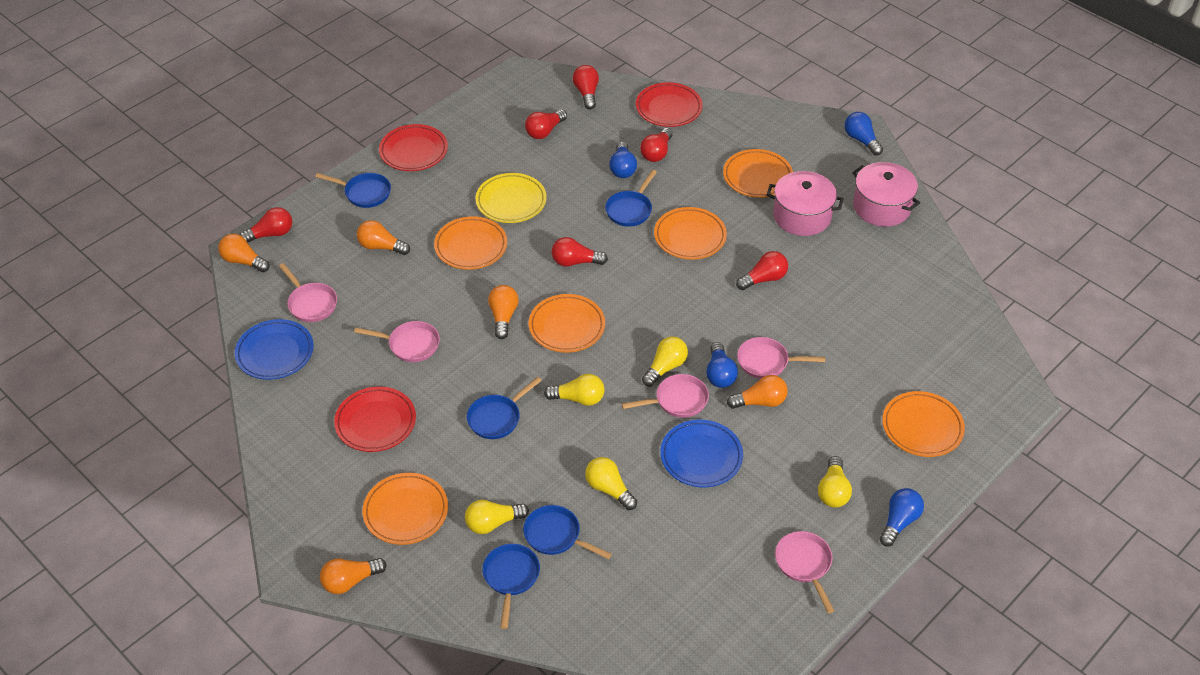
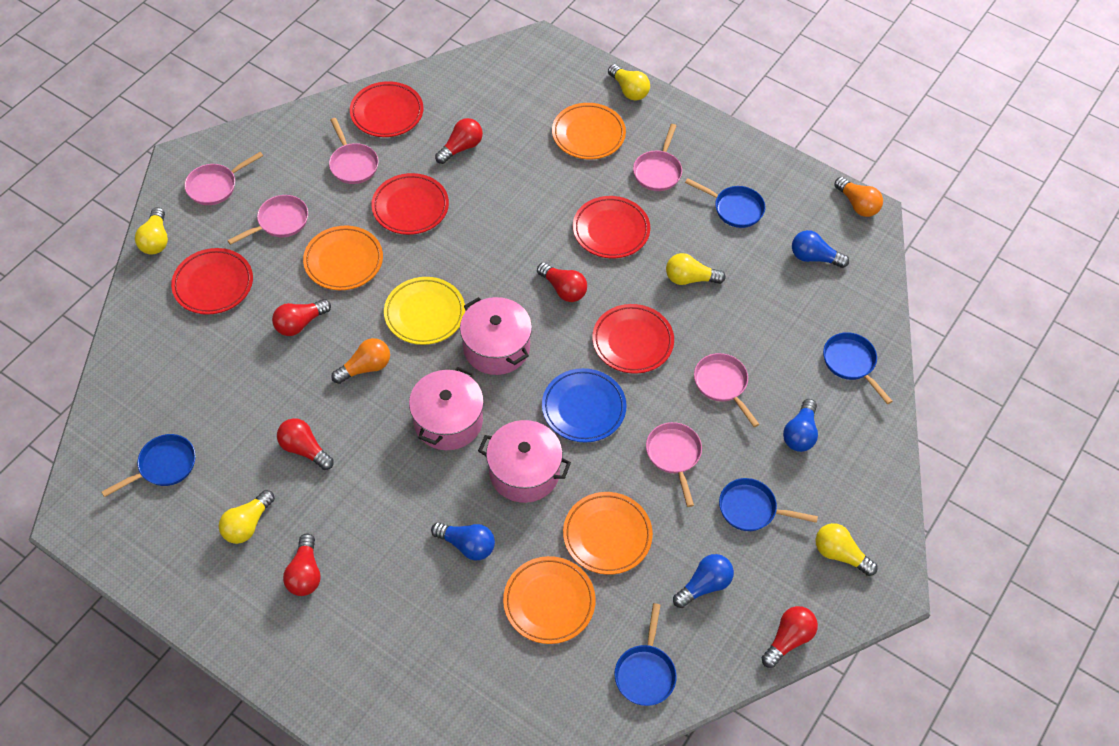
blue plate: 2 -> 1
orange light bulb: 5 -> 2
orange plate: 6 -> 4
pink pan: 5 -> 6
pink pot: 2 -> 3
red plate: 3 -> 5

